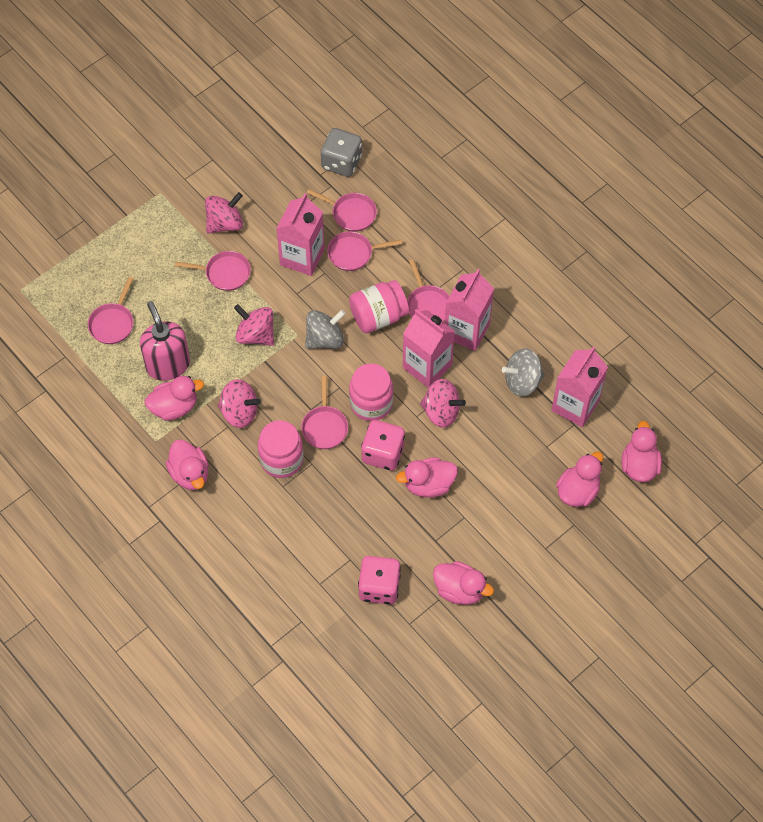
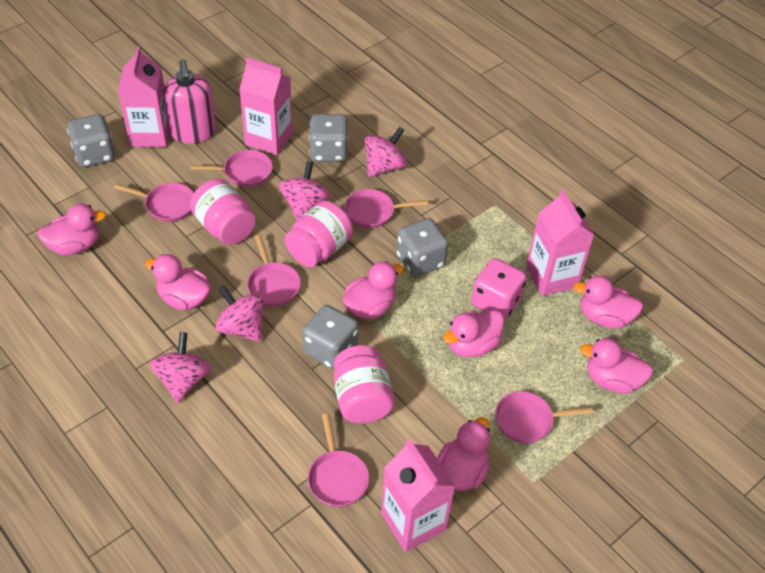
grey dice: 1 -> 4
grey spinning top: 2 -> 0
pink dice: 2 -> 1
pink duck: 6 -> 7

